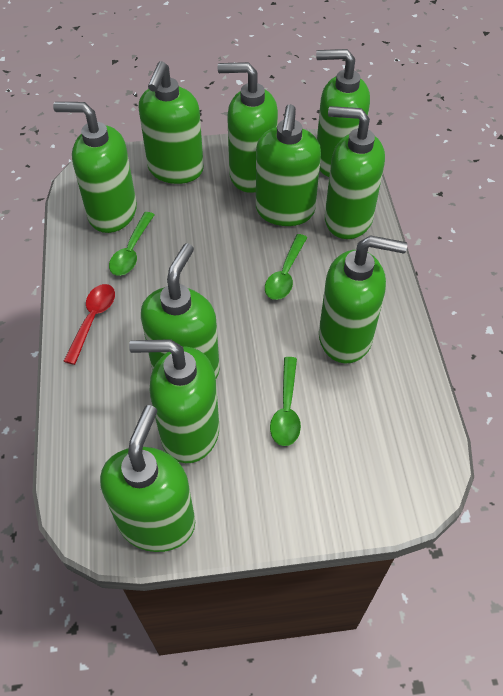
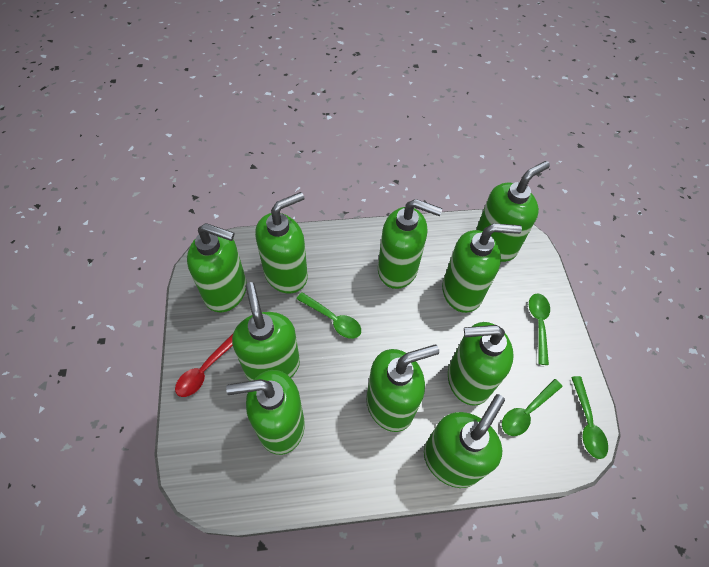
green spoon: 3 -> 4

